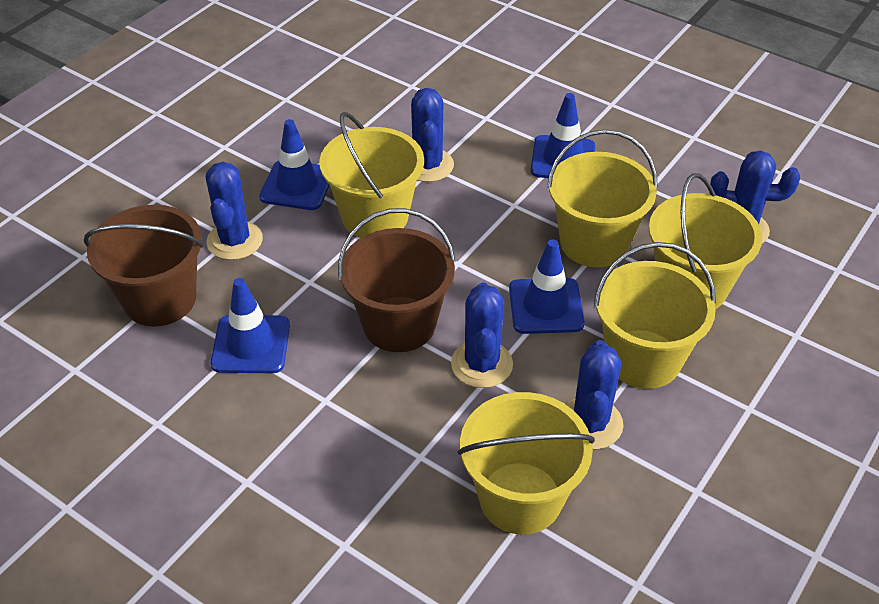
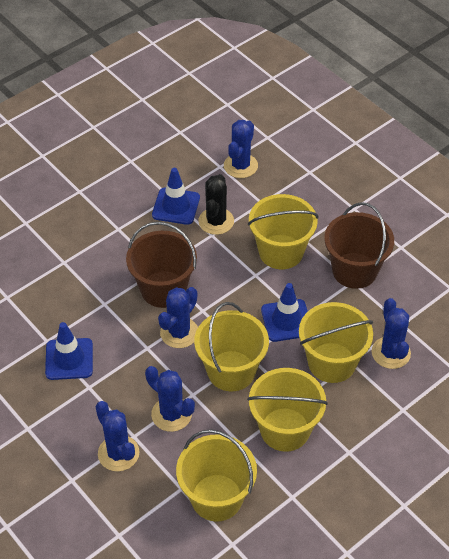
black cactus: 0 -> 1
blue traffic cone: 4 -> 3

